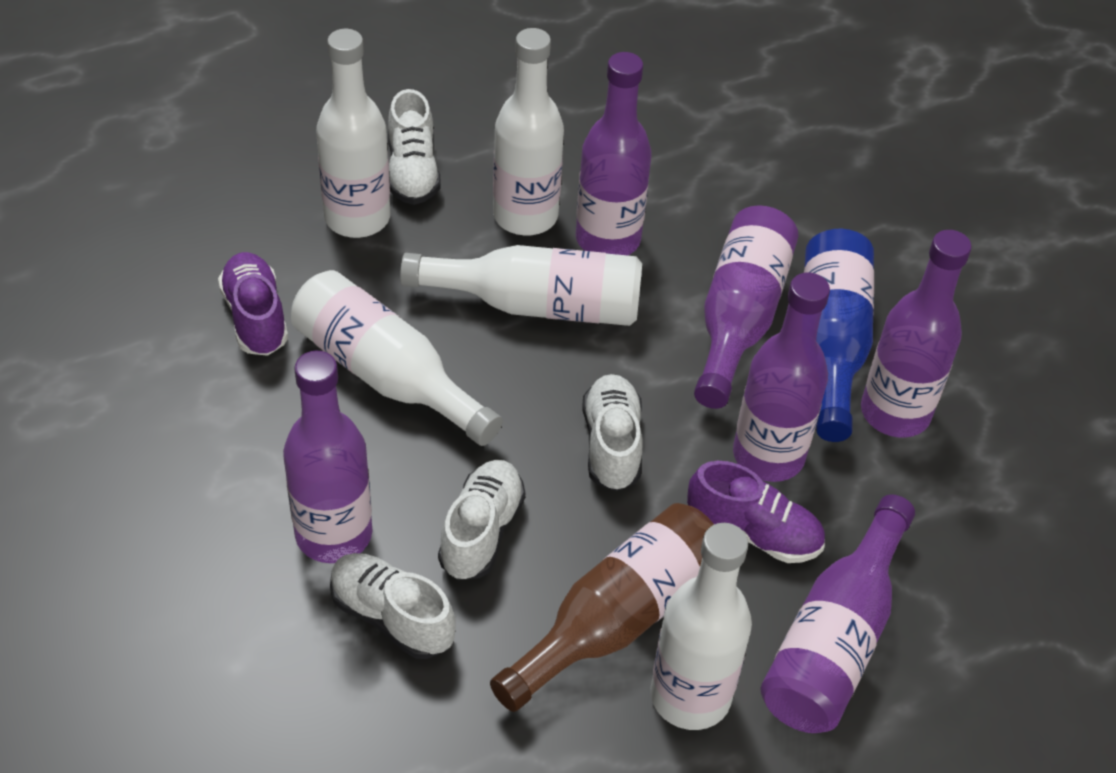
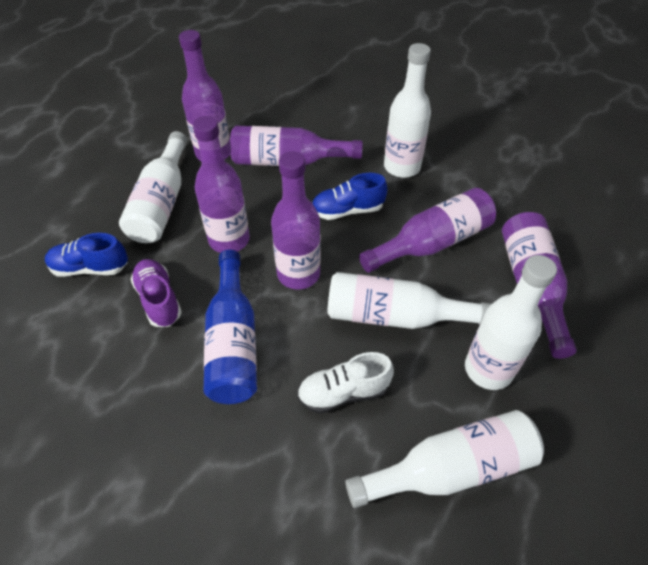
blue shoe: 0 -> 2
brown bottle: 1 -> 0
purple shoe: 2 -> 1
white shoe: 4 -> 1

